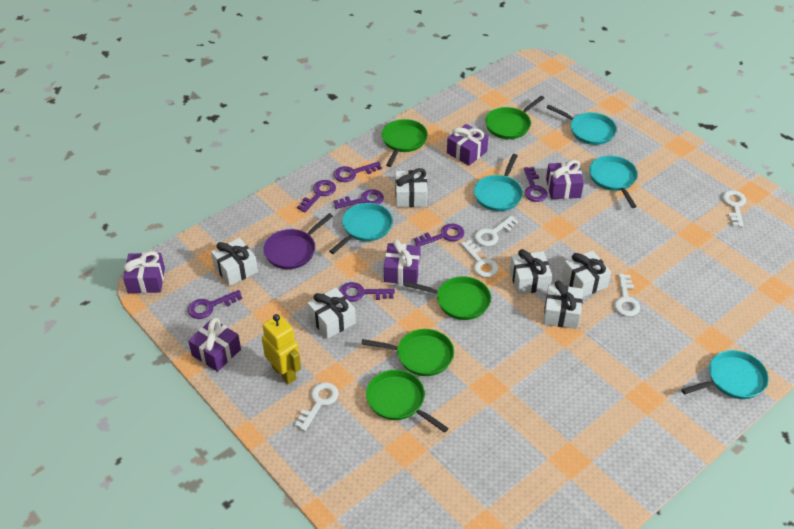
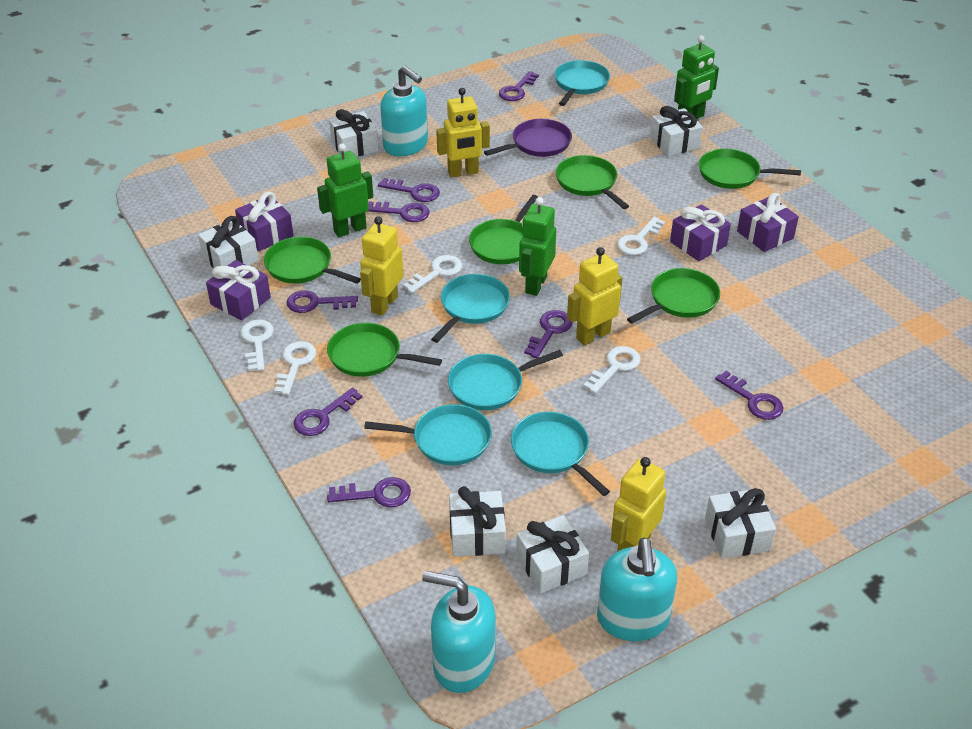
green pan: 5 -> 6
green robot: 0 -> 3
purple gift: 5 -> 4
purple key: 7 -> 8
turquoise soap dispenser: 0 -> 3
yellow robot: 1 -> 4

